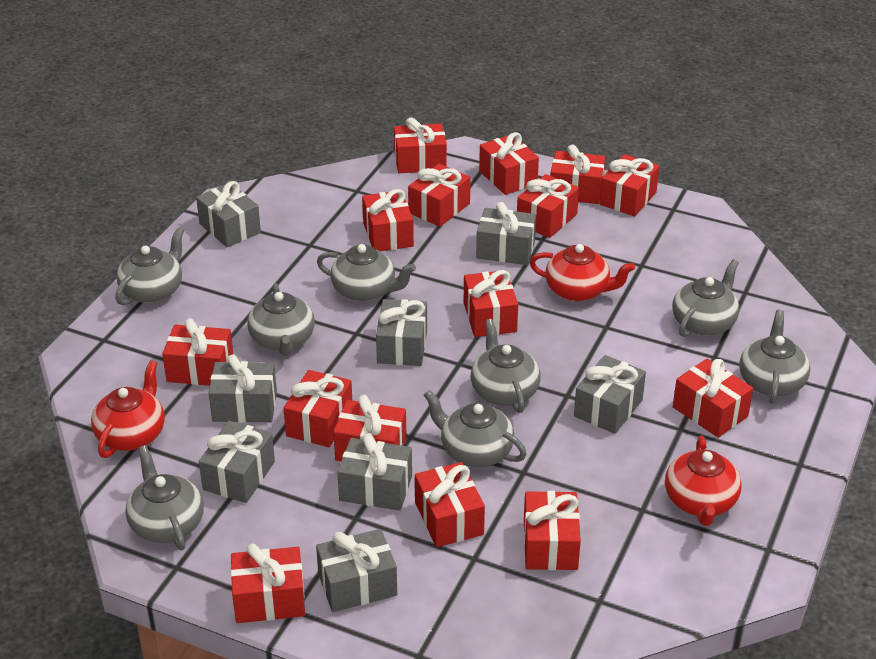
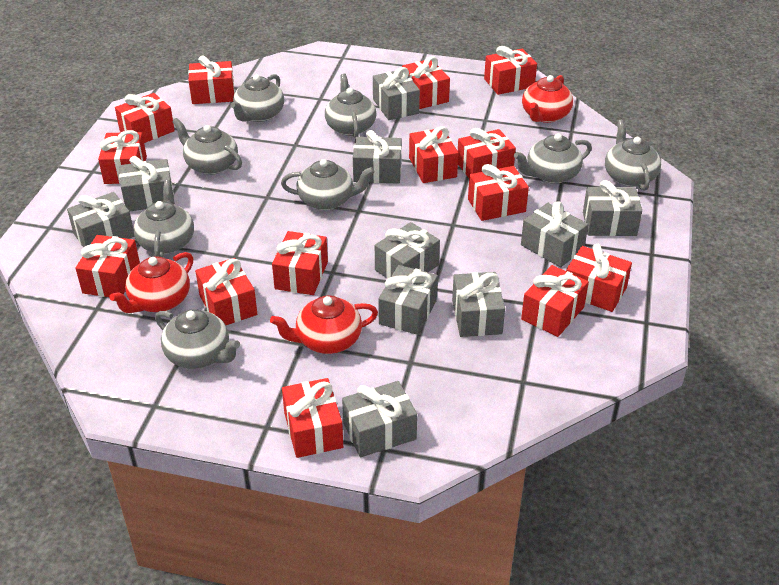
grey gift: 8 -> 10
red gift: 15 -> 14

